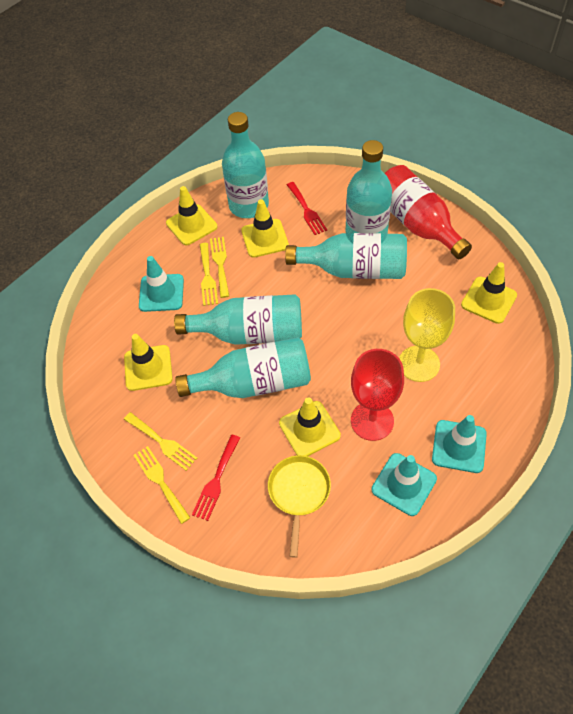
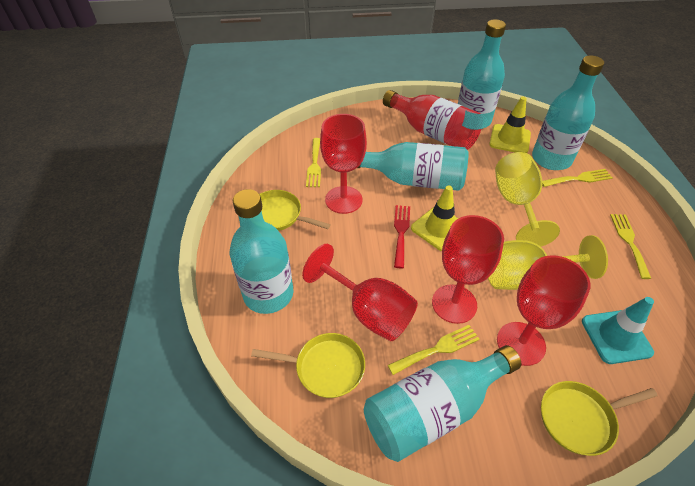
red fork: 2 -> 1
red goblet: 1 -> 4
turquoise traffic cone: 3 -> 1
yellow goblet: 1 -> 2
yellow pan: 1 -> 3
yellow traffic cone: 5 -> 2

